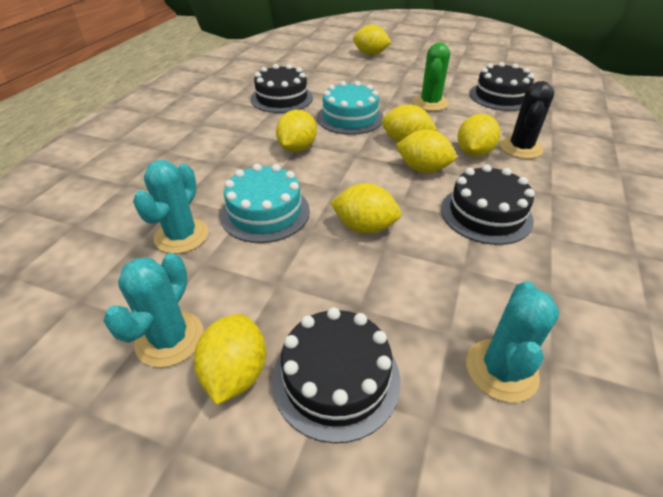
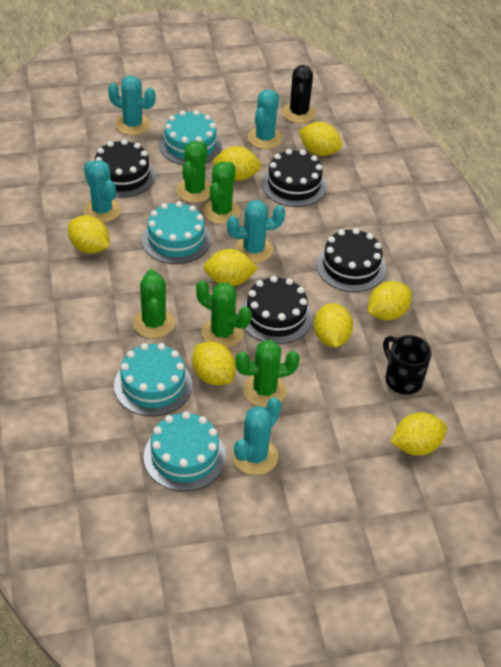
black mug: 0 -> 1
green cactus: 1 -> 5
turquoise cactus: 3 -> 5
turquoise cake: 2 -> 4
yellow lemon: 7 -> 8

